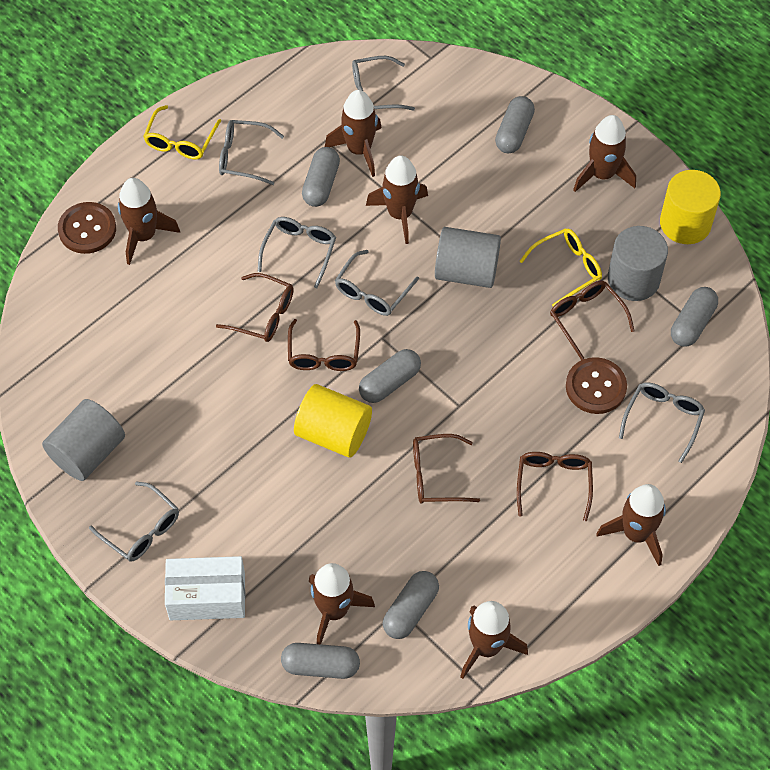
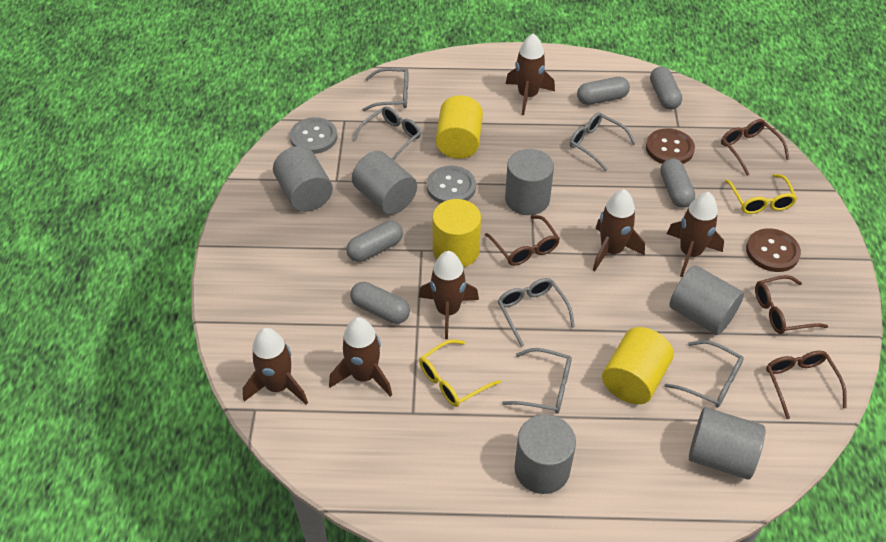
brown glasses: 5 -> 4
brown rocket: 7 -> 6
grey button: 0 -> 2
grey capsule: 6 -> 5
grey cylinder: 3 -> 6
white box: 1 -> 0
yellow cylinder: 2 -> 3

